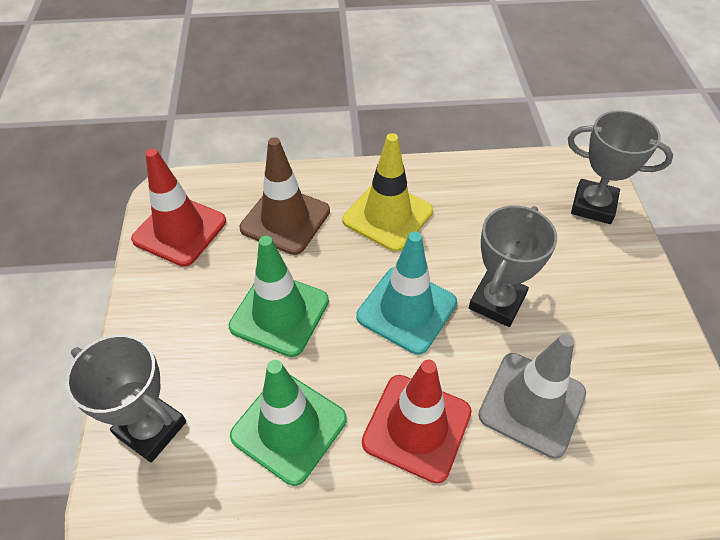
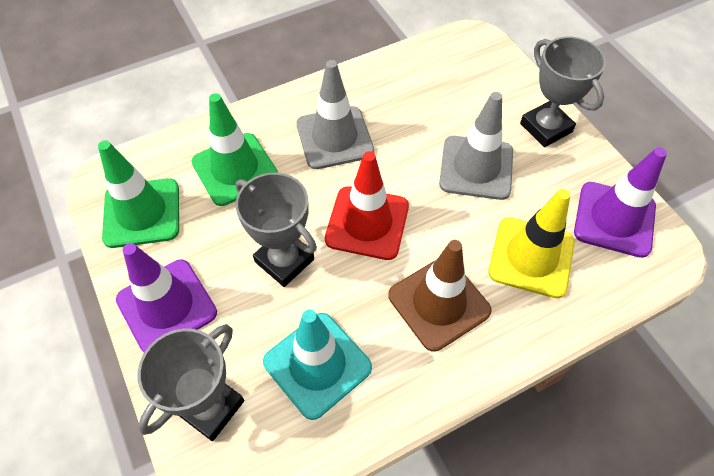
grey traffic cone: 1 -> 2
purple traffic cone: 0 -> 2
red traffic cone: 2 -> 1

